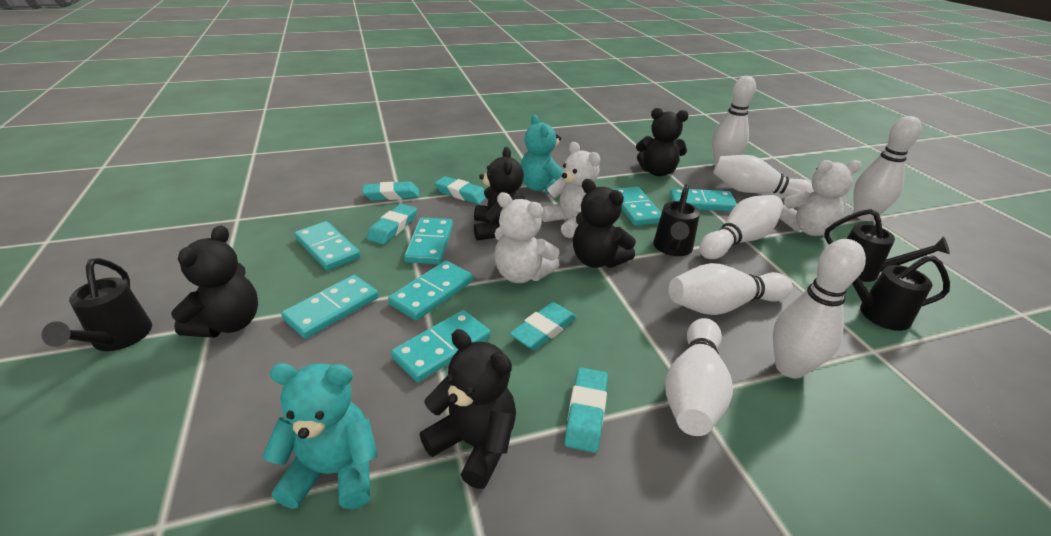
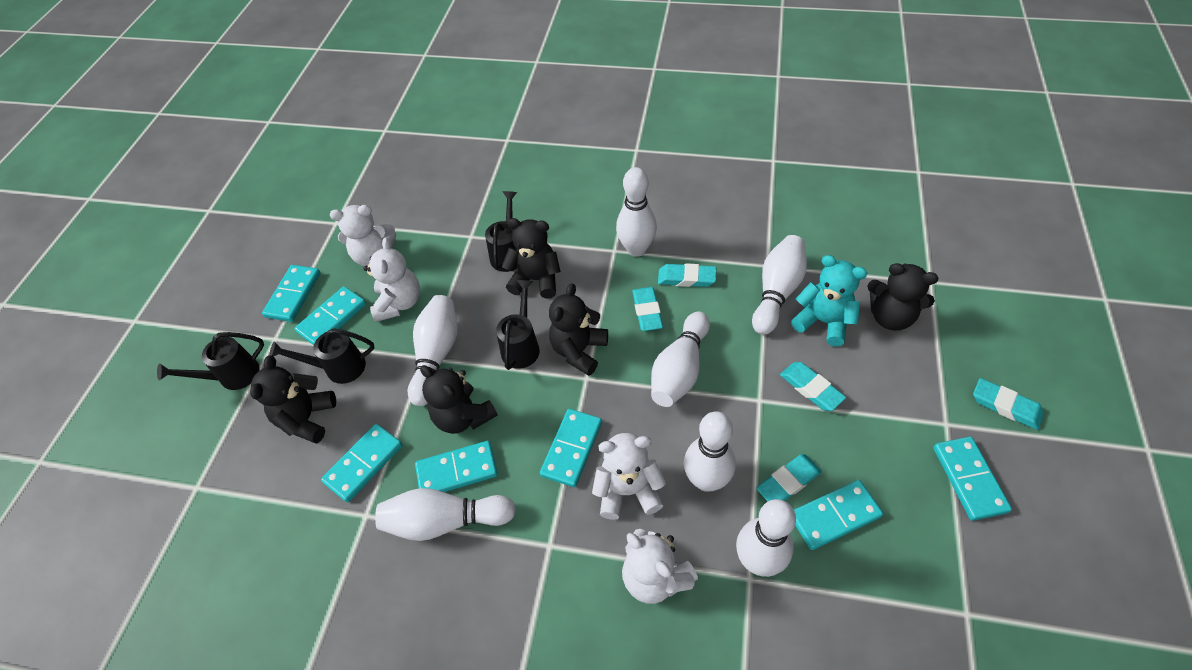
turquoise teddy bear: 2 -> 1
white teddy bear: 3 -> 4

